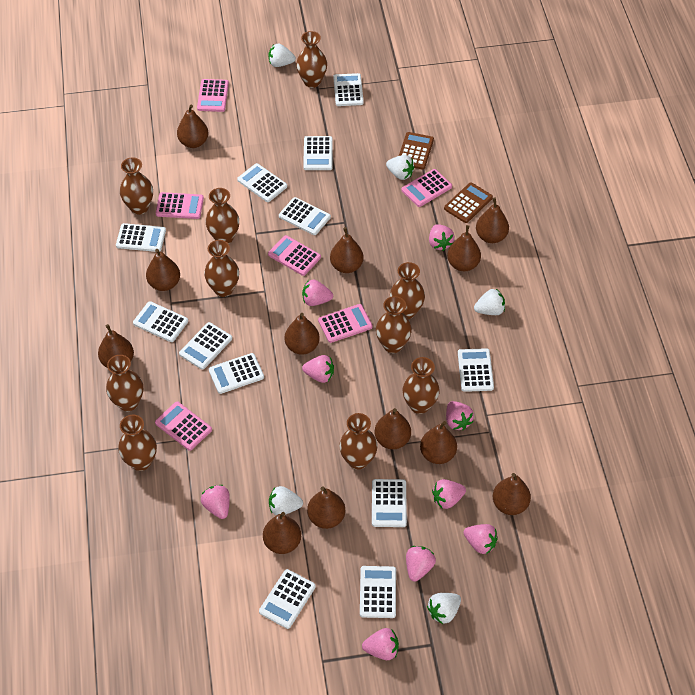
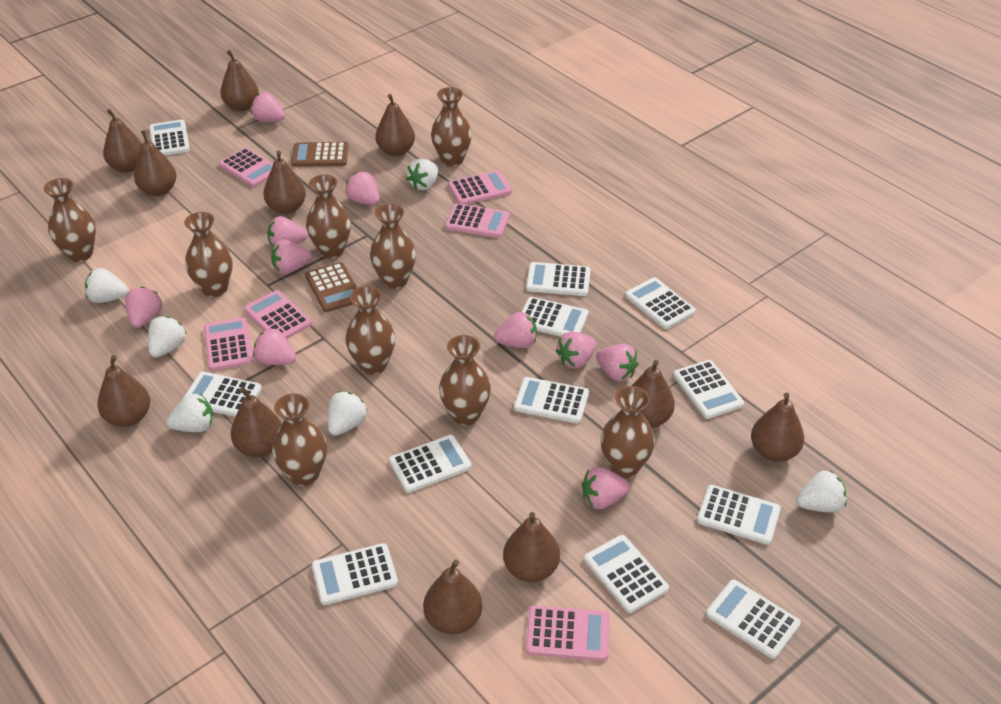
brown pear: 12 -> 11
brown vase: 10 -> 9
pink strawberry: 9 -> 10
white strawberry: 5 -> 6

